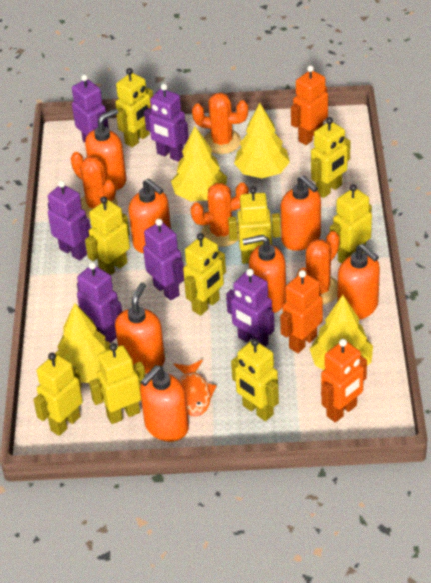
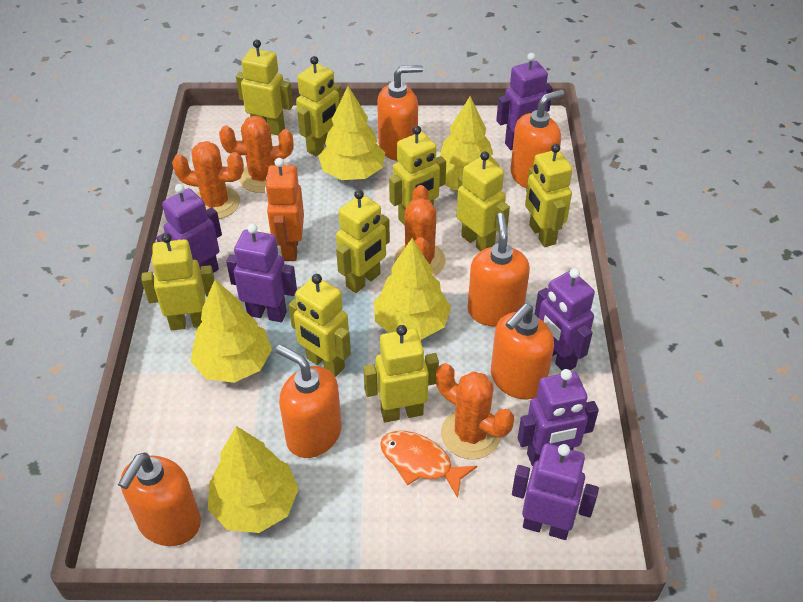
orange robot: 3 -> 1
orange soap dispenser: 7 -> 6
yellow tree: 4 -> 5

